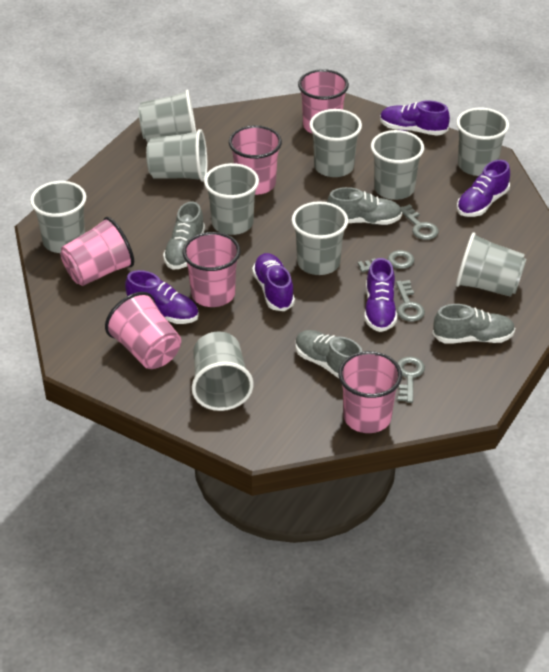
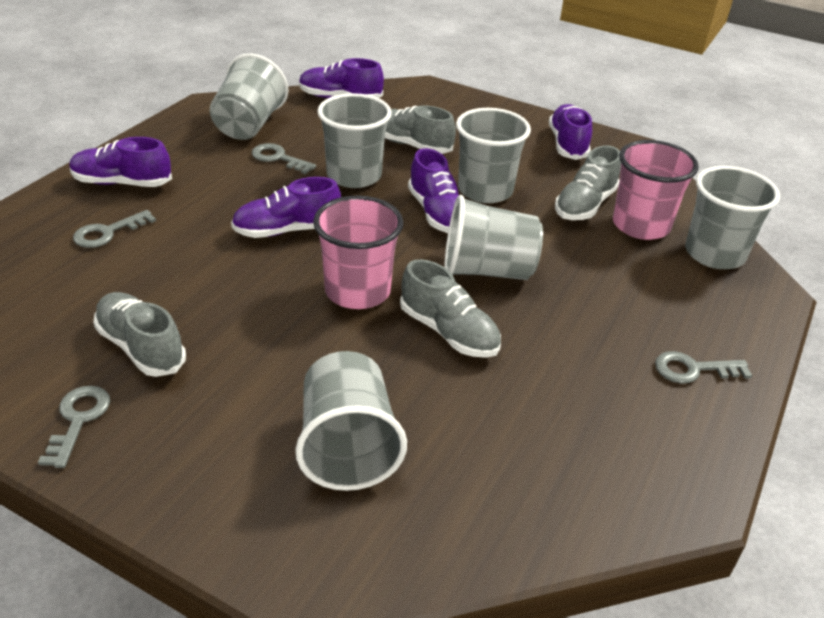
grey cup: 10 -> 6
pink cup: 6 -> 2

